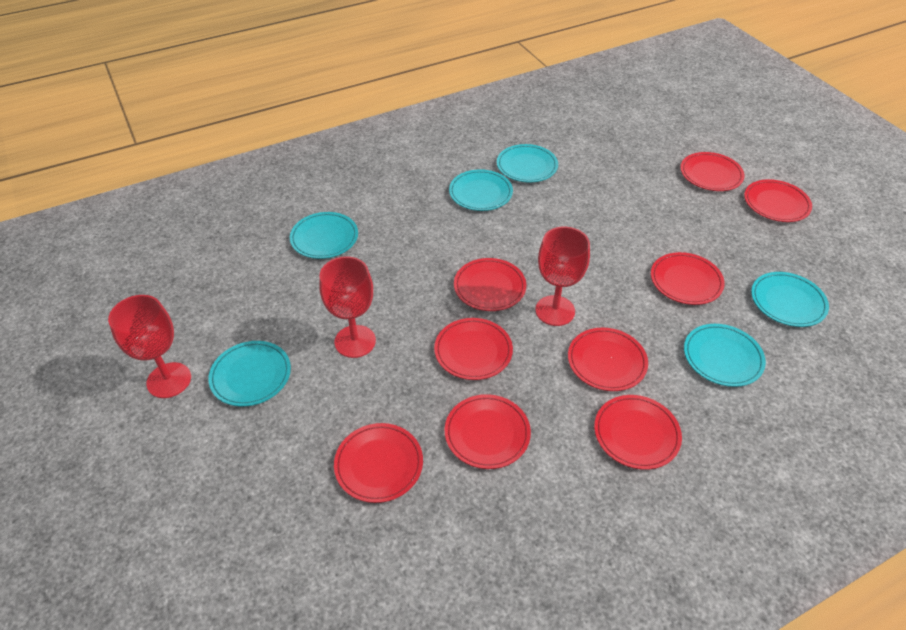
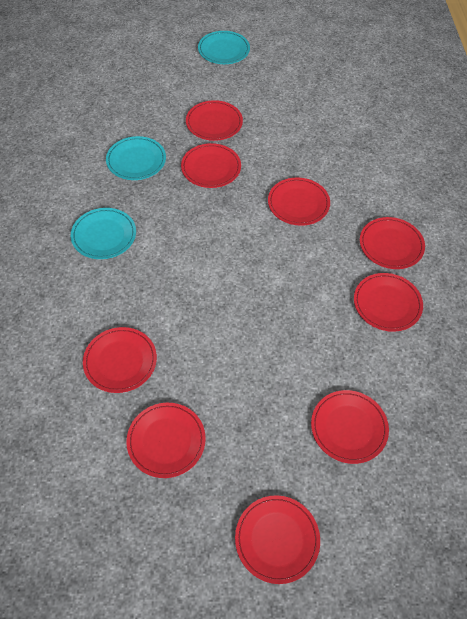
red goblet: 3 -> 0
turquoise plate: 6 -> 3

